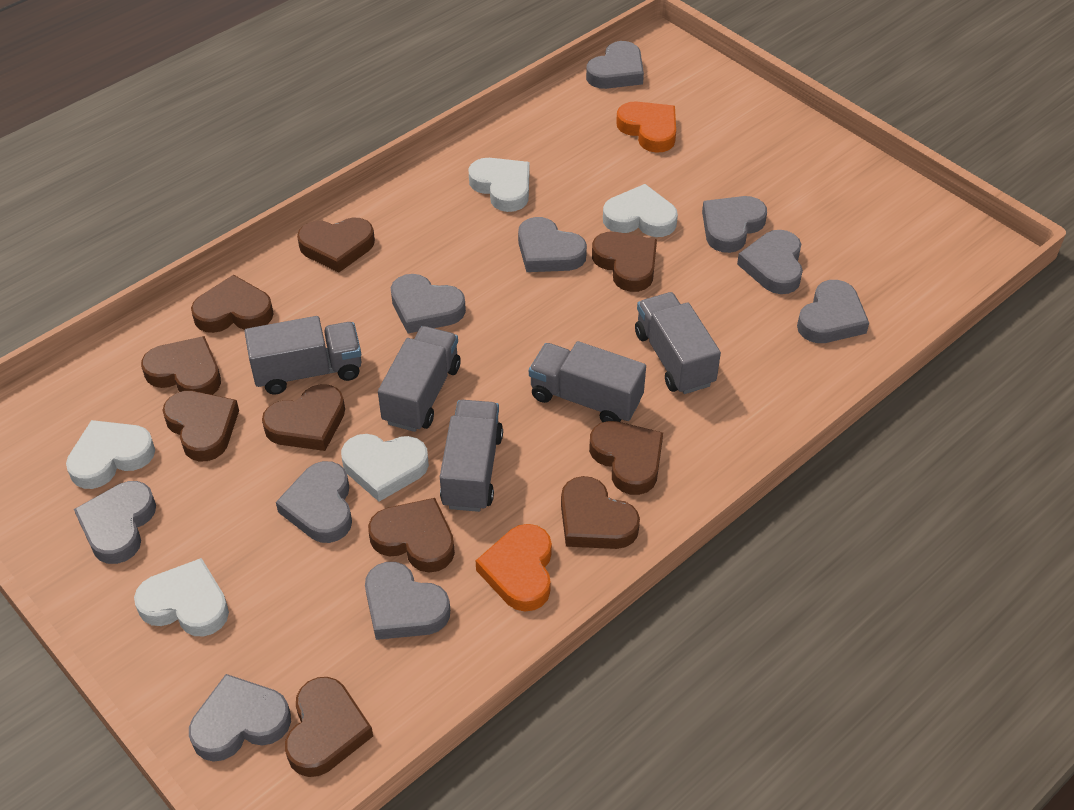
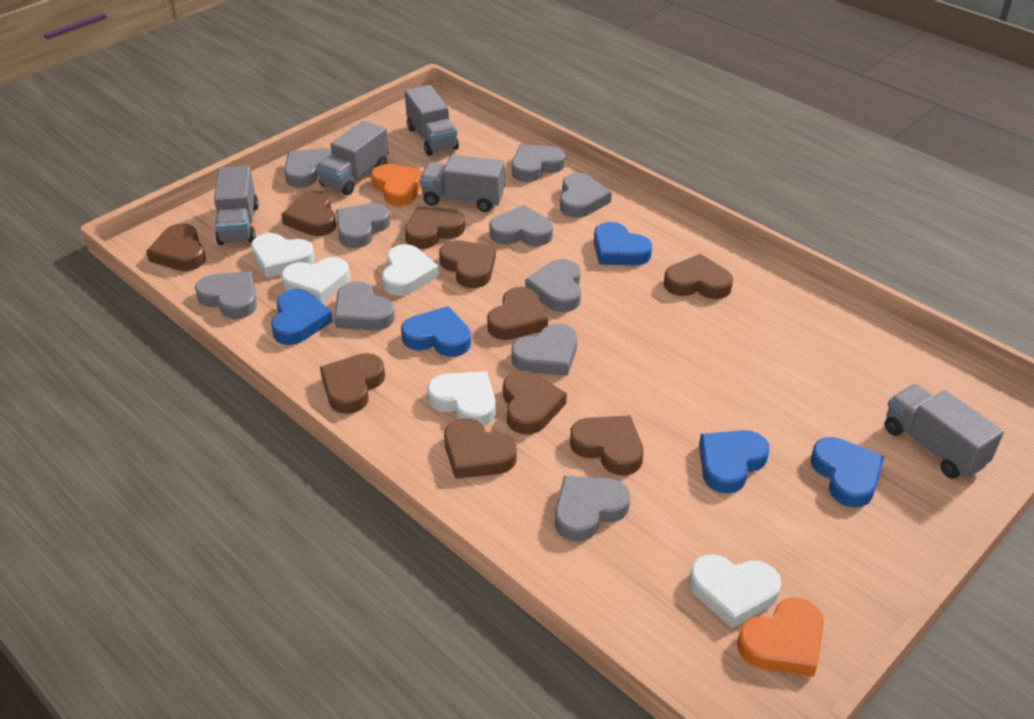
blue heart: 0 -> 5

